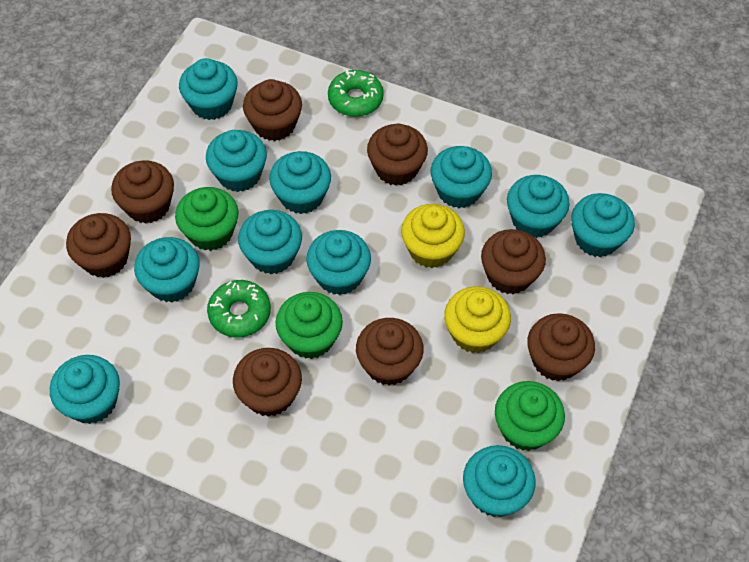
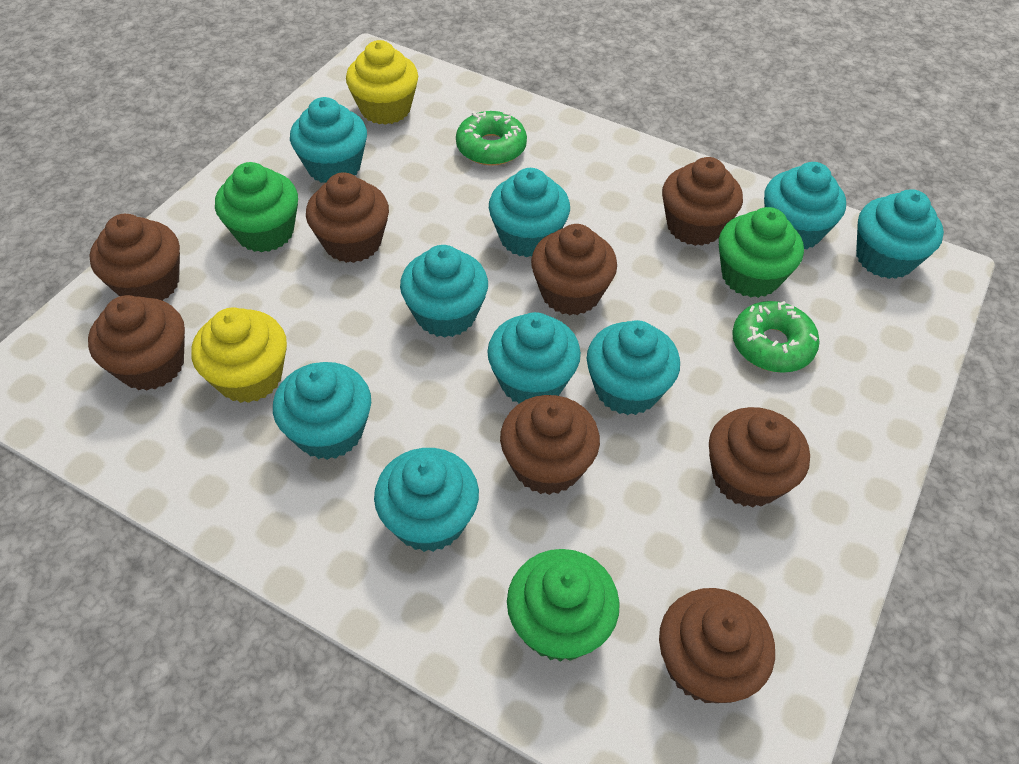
turquoise cupcake: 11 -> 9

